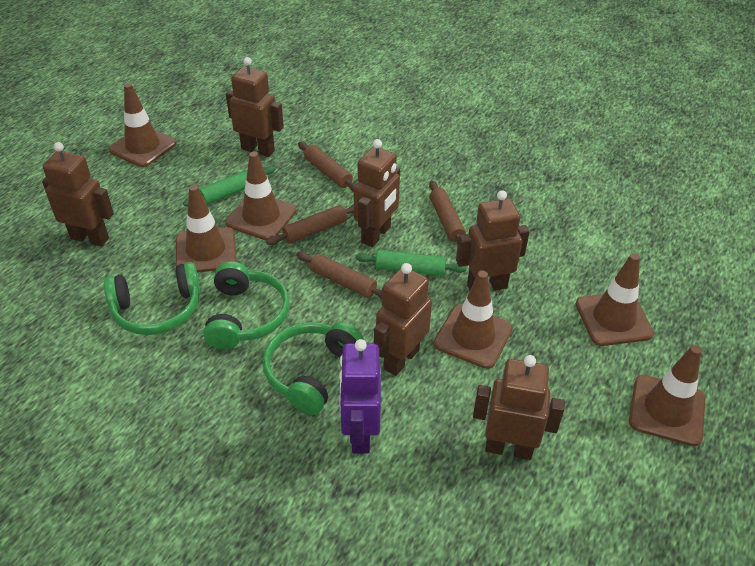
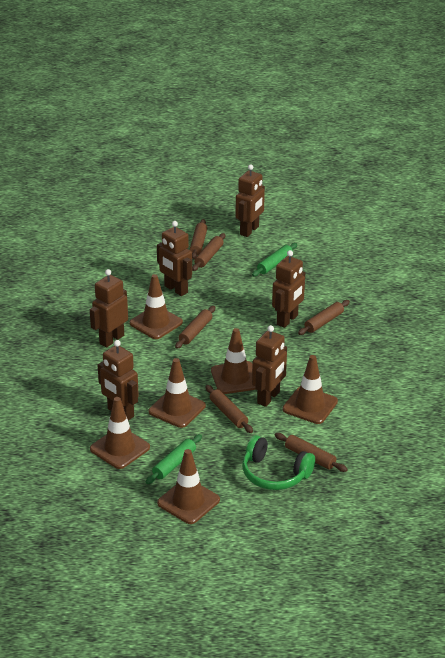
brown rolling pin: 4 -> 6
green headphones: 3 -> 1
purple robot: 1 -> 0

